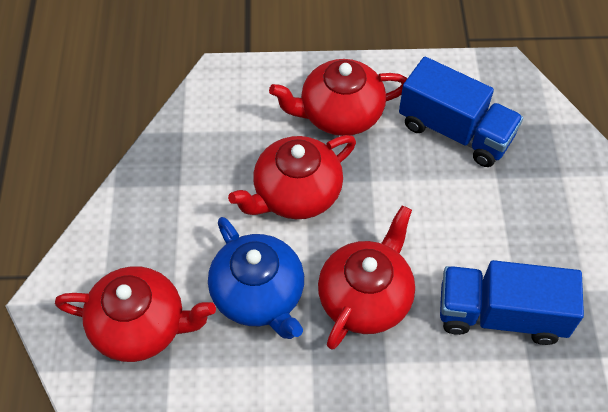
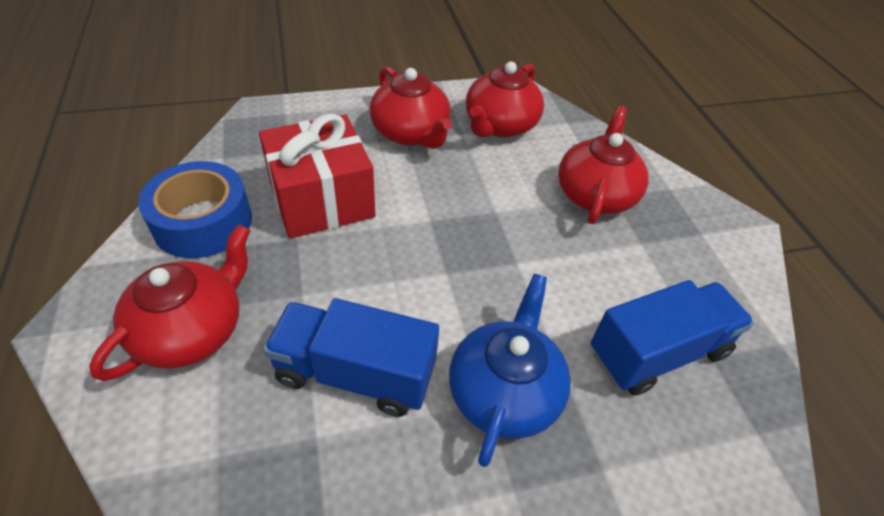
blue tape: 0 -> 1
red gift: 0 -> 1

